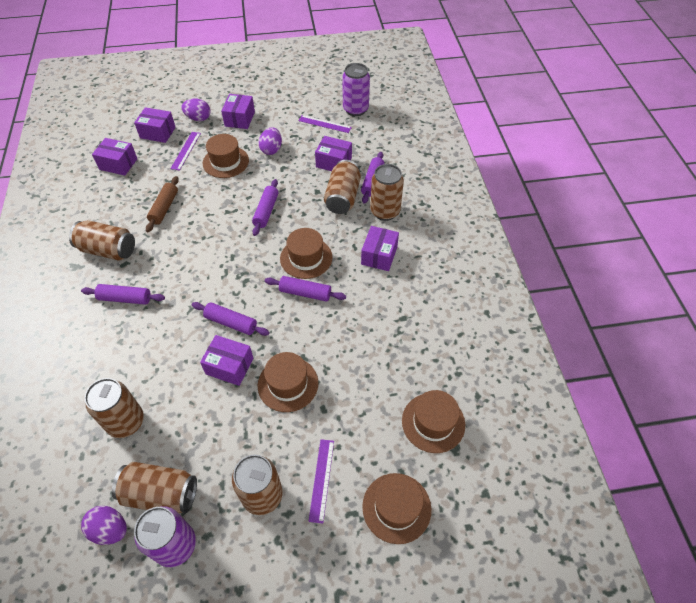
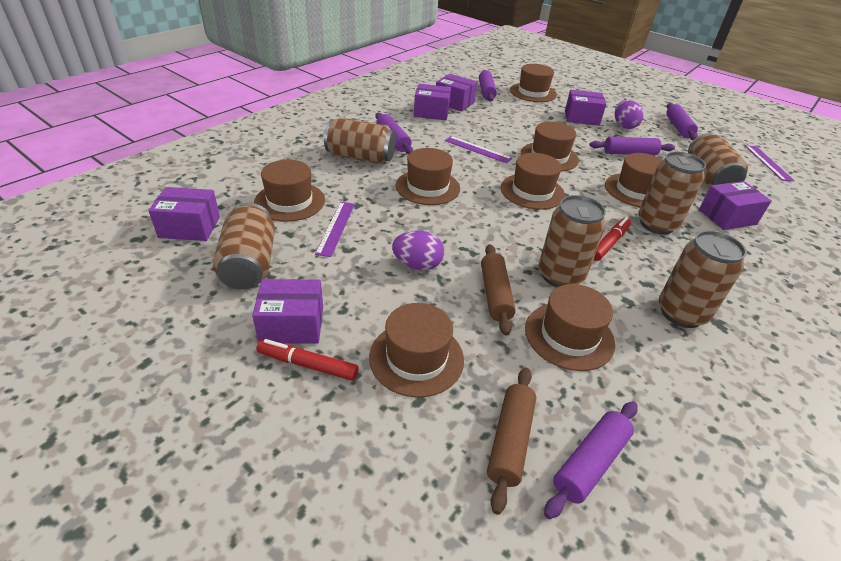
brown hat: 5 -> 8
brown rolling pin: 1 -> 2
purple can: 2 -> 0
purple egg: 3 -> 2
red marker: 0 -> 2

